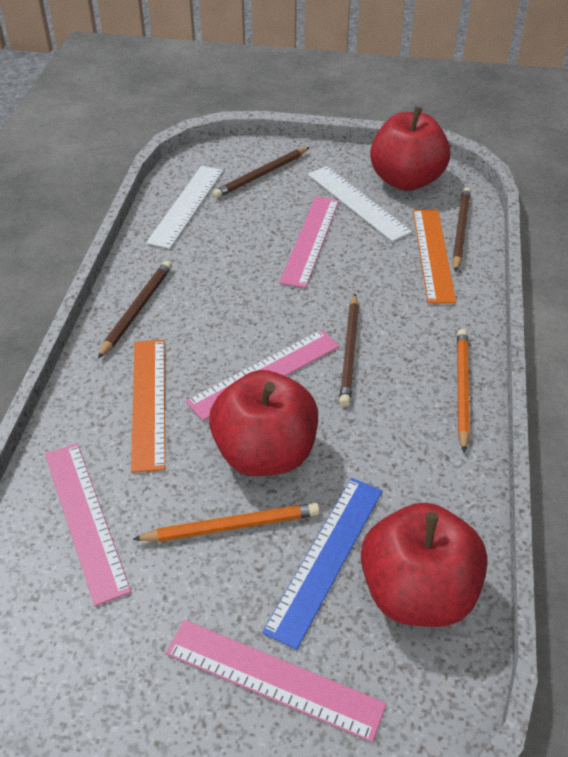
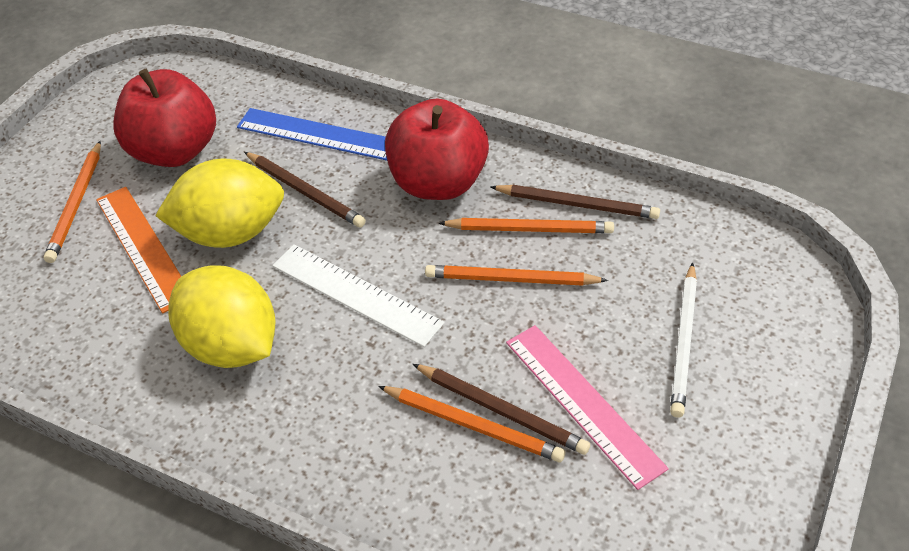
brown pencil: 4 -> 3
orange pencil: 2 -> 4
orange ruler: 2 -> 1
pink ruler: 4 -> 1
red apple: 3 -> 2
white pencil: 0 -> 1
white ruler: 2 -> 1
yellow lemon: 0 -> 2

